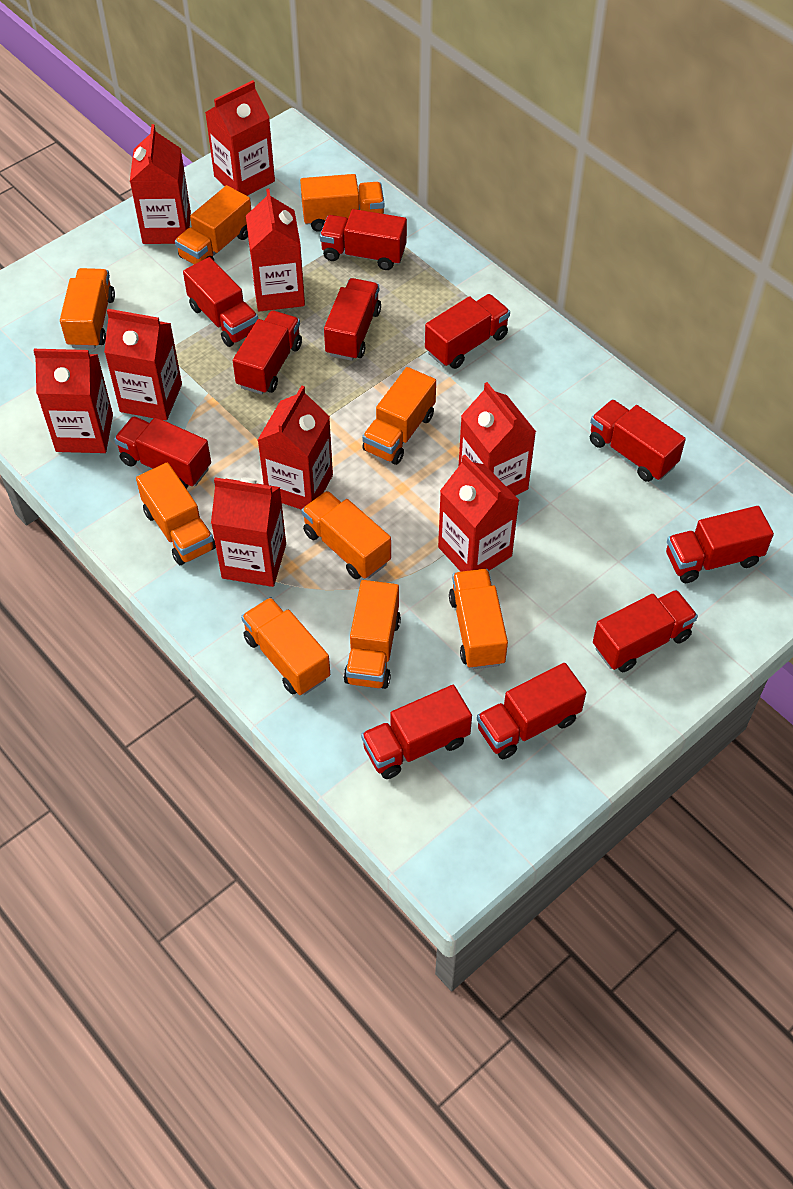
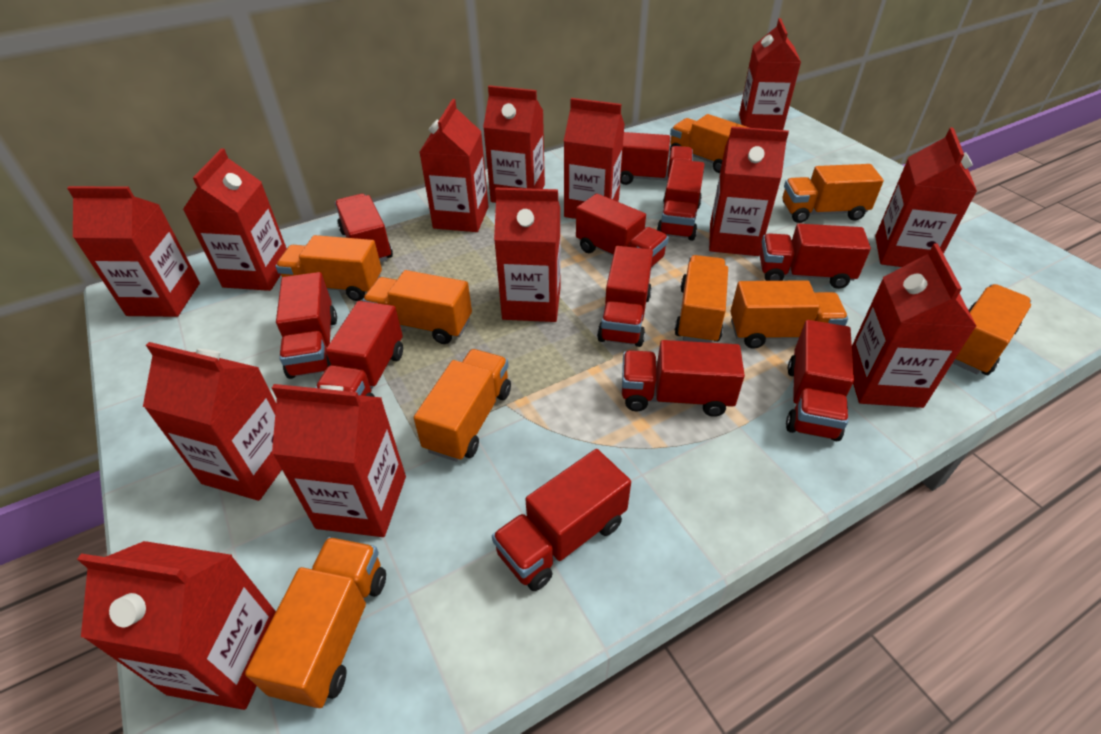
red carton: 9 -> 13

